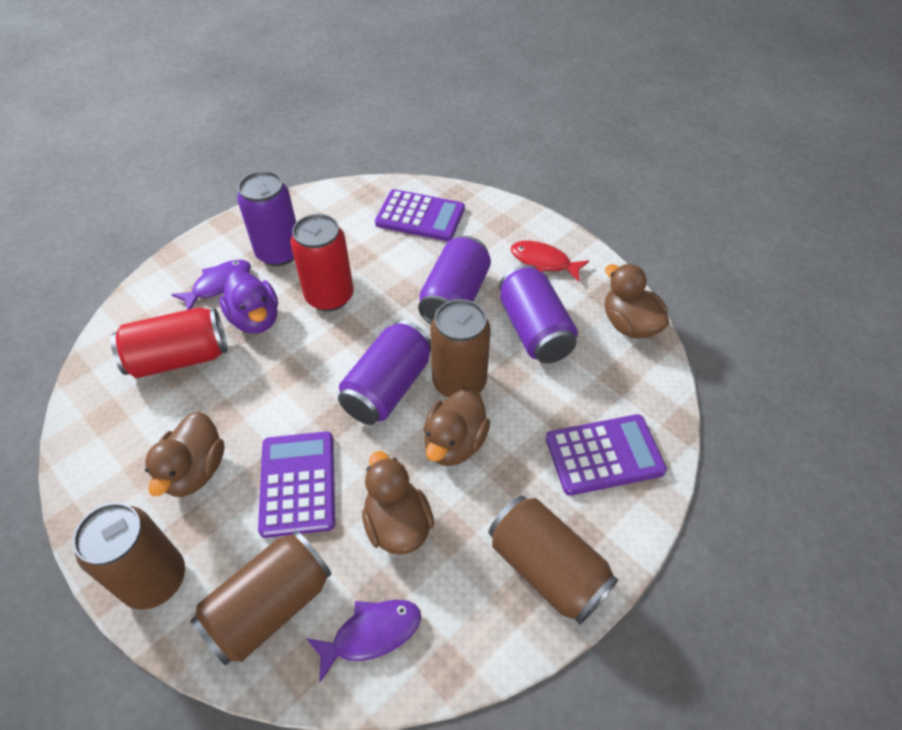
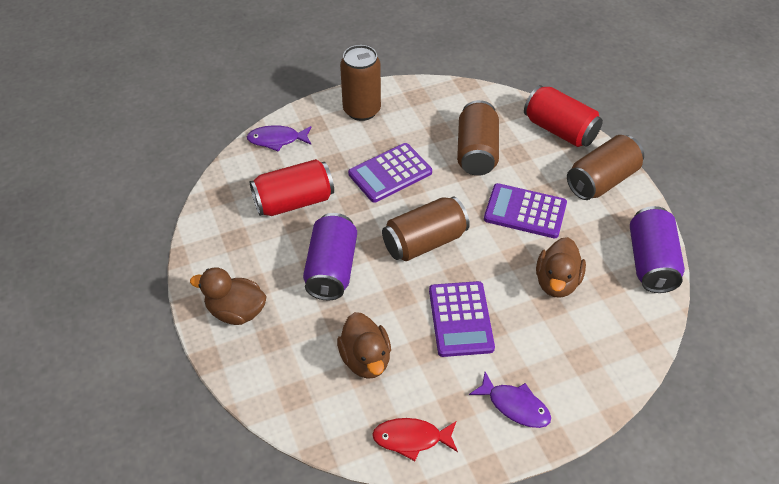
brown duck: 4 -> 3
purple can: 4 -> 2
purple duck: 1 -> 0

